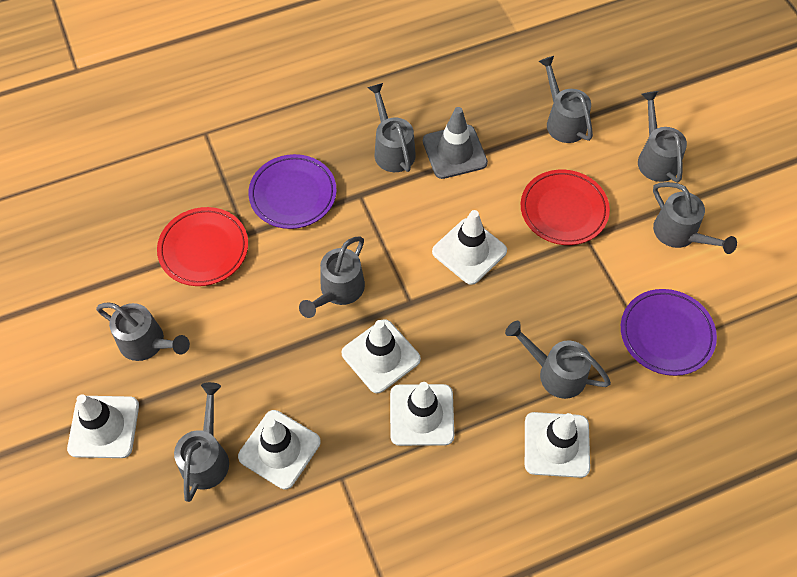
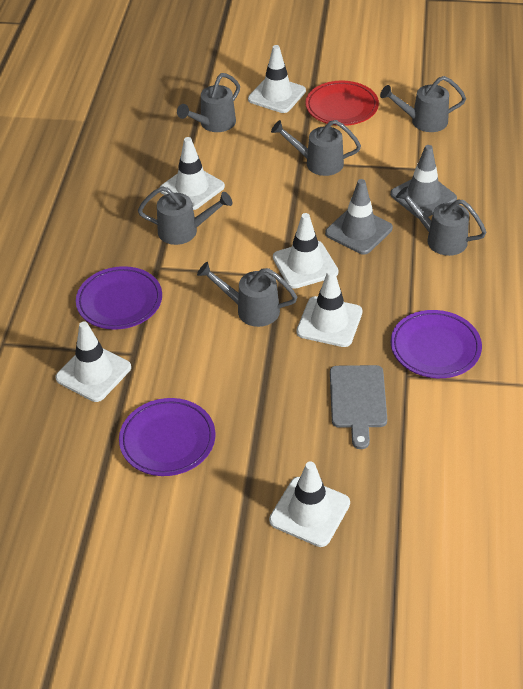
grey cutting board: 0 -> 1
grey traffic cone: 1 -> 2
grey watering can: 8 -> 6
purple plate: 2 -> 3
red plate: 2 -> 1

